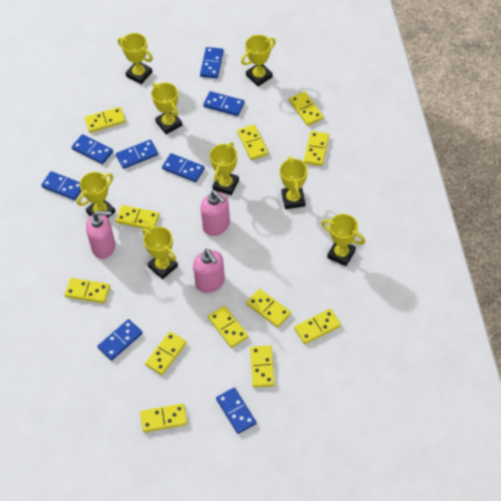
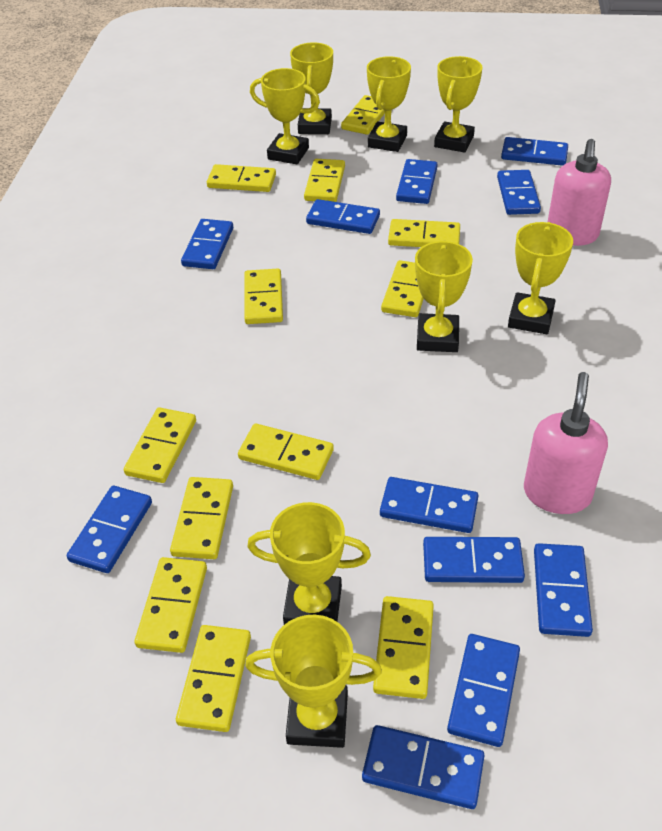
blue domino: 8 -> 11
pink soap dispenser: 3 -> 2

